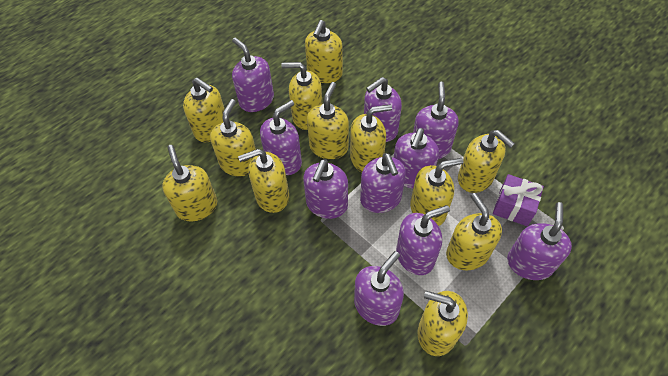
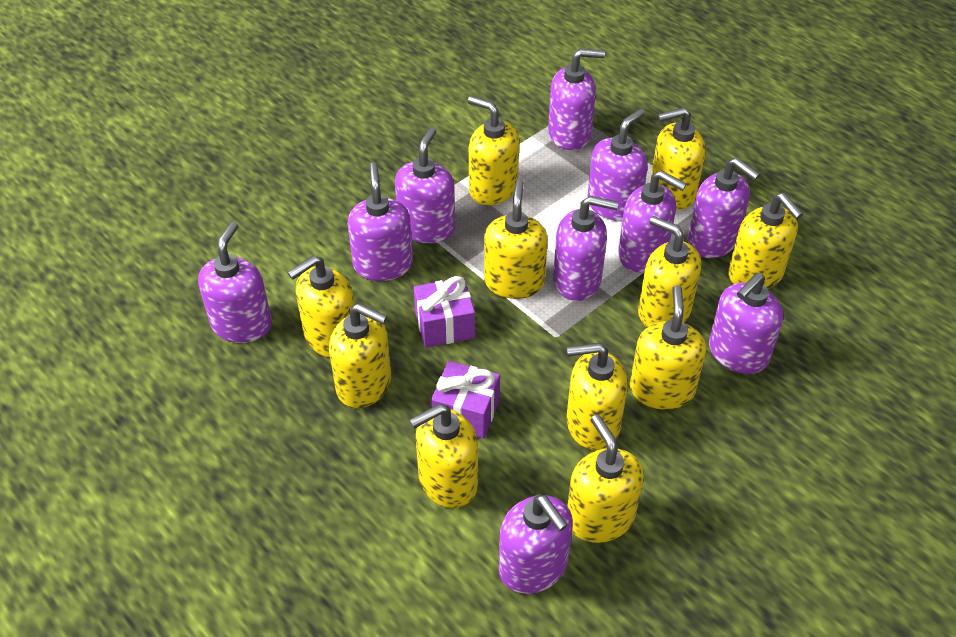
purple gift: 1 -> 2
yellow soap dispenser: 12 -> 11

